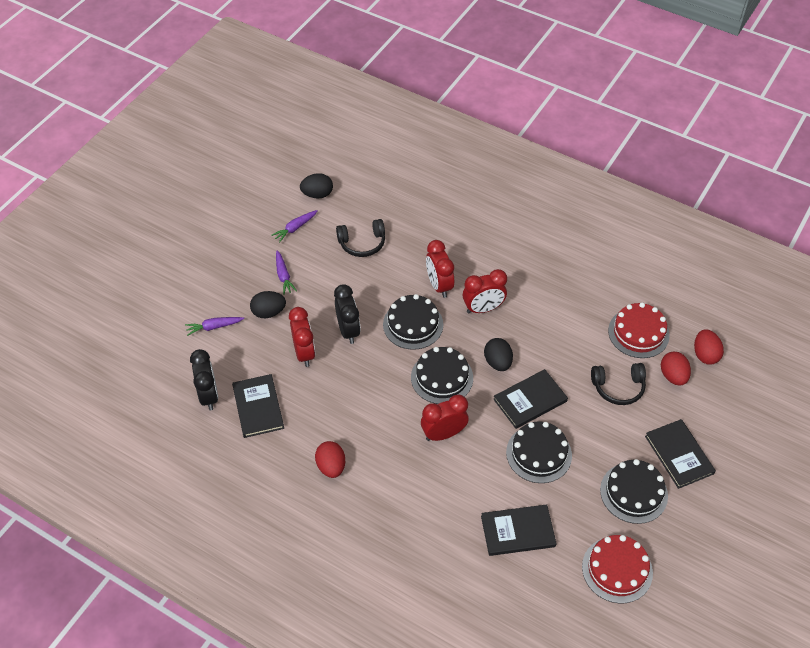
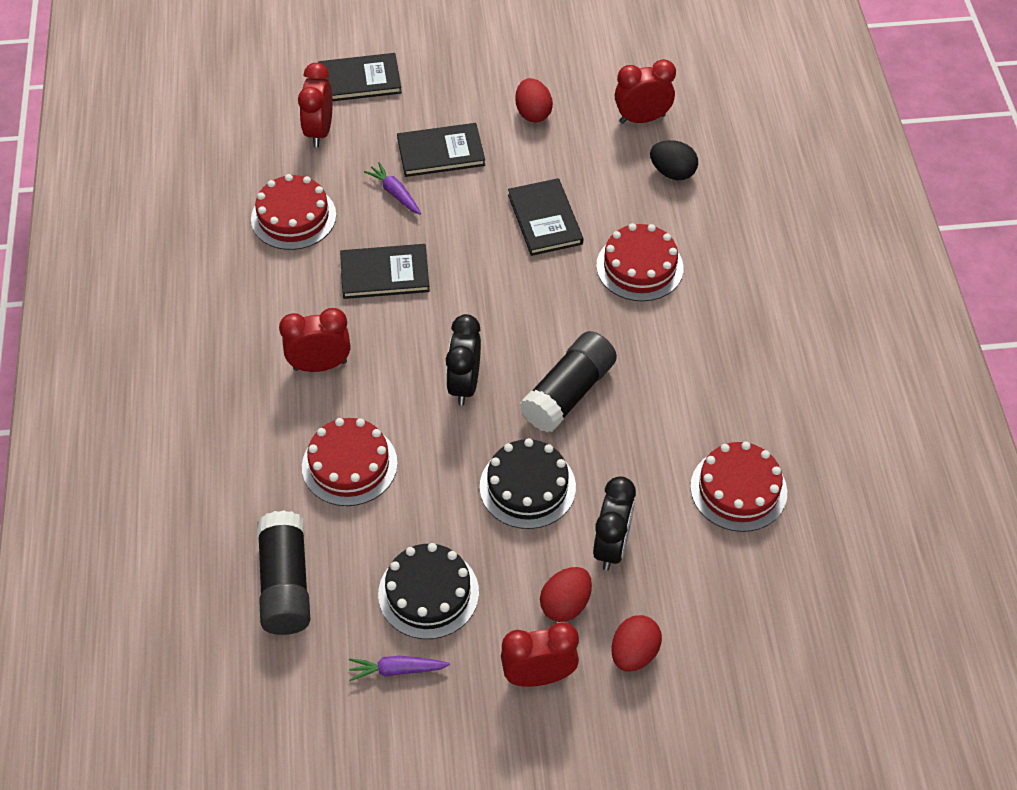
black cake: 4 -> 2
black egg: 3 -> 1
black glue stick: 0 -> 2
black headphones: 2 -> 0
purple carrot: 3 -> 2
red cake: 2 -> 4

